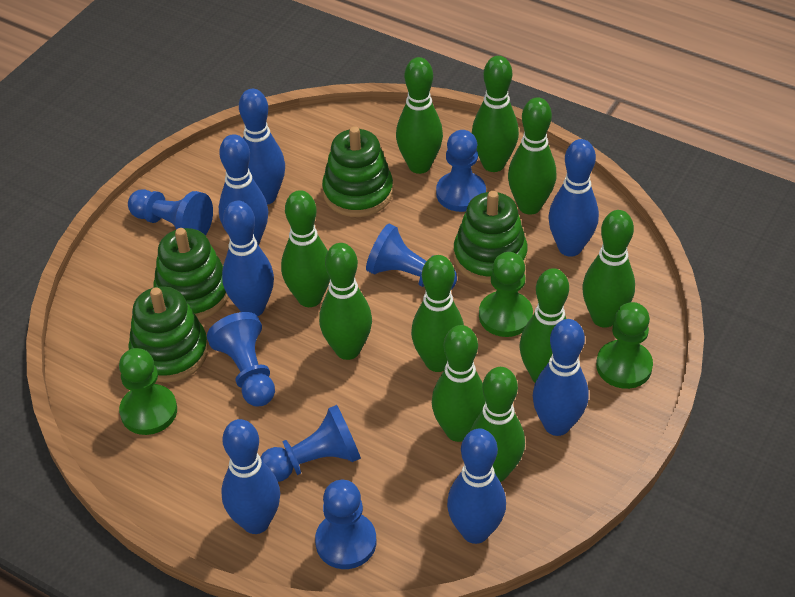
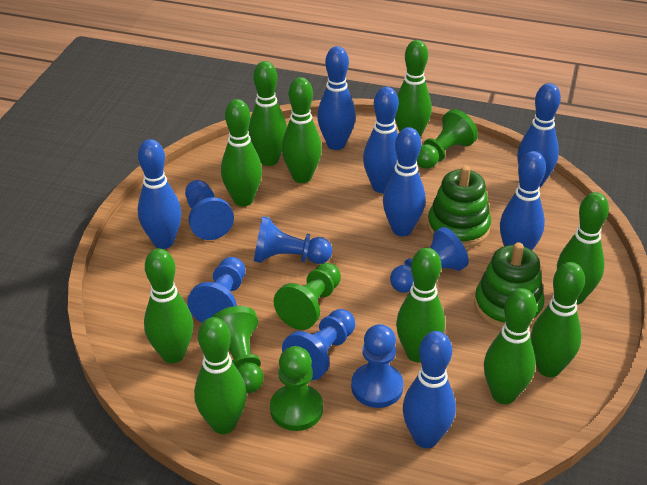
green pawn: 3 -> 4
green stacking toy: 4 -> 2

